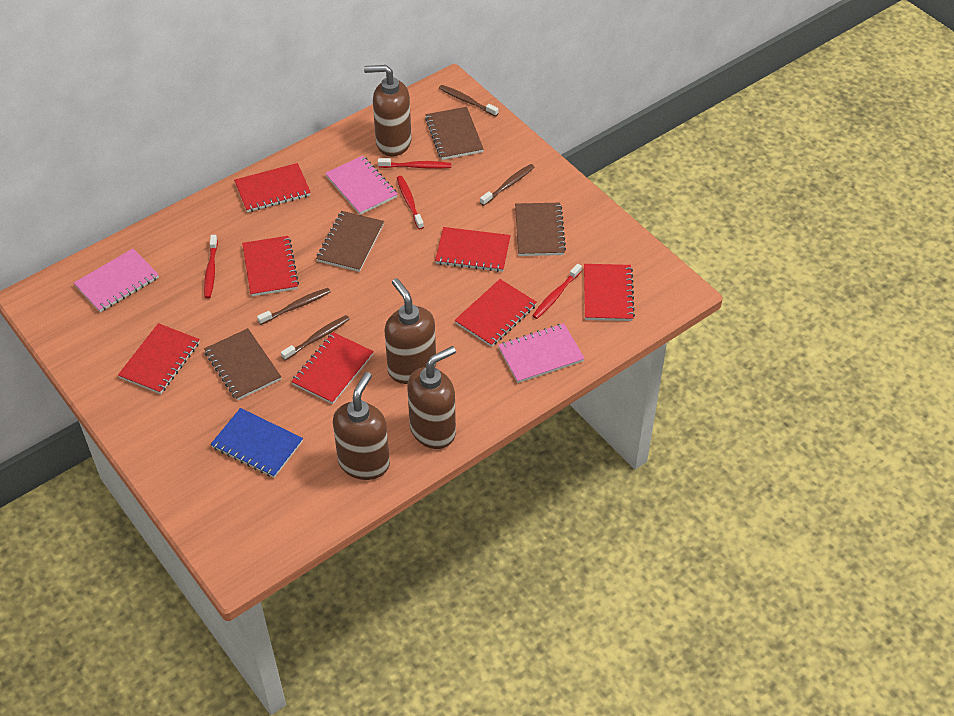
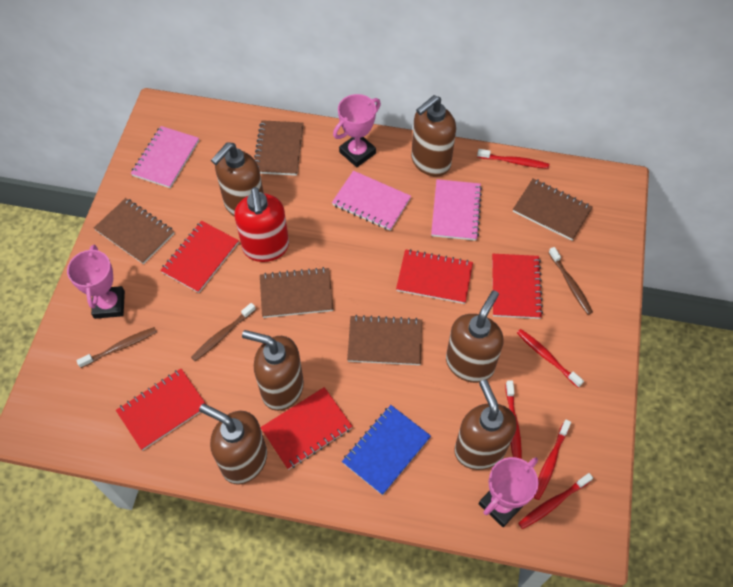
brown notebook: 4 -> 5
brown soap dispenser: 4 -> 6
brown toothbrush: 4 -> 3
pink trophy: 0 -> 3
red notebook: 7 -> 5
red soap dispenser: 0 -> 1
red toothbrush: 4 -> 5

